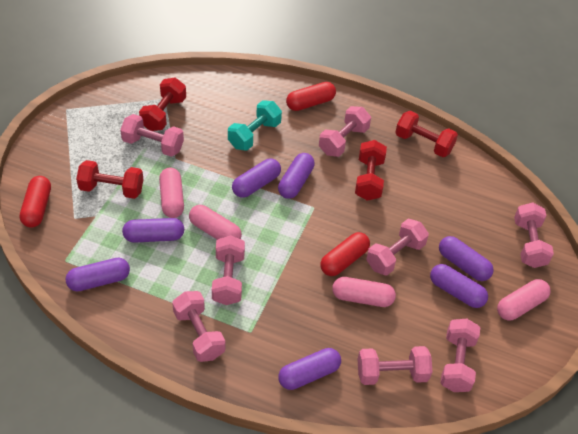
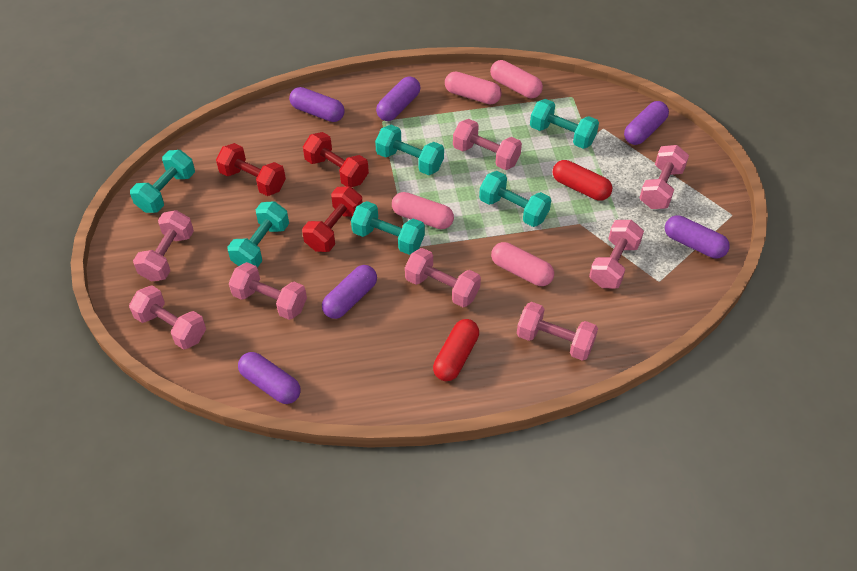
purple capsule: 7 -> 6
red capsule: 3 -> 2
red dumbbell: 4 -> 3
turquoise dumbbell: 1 -> 6

